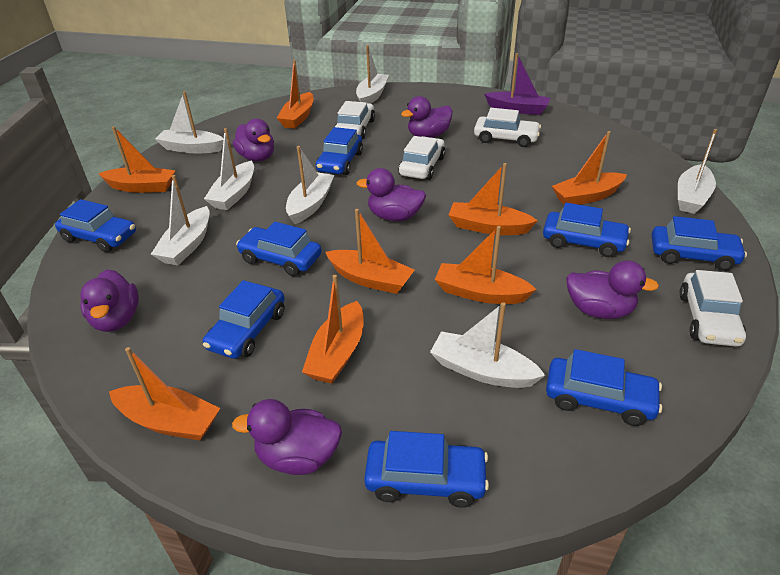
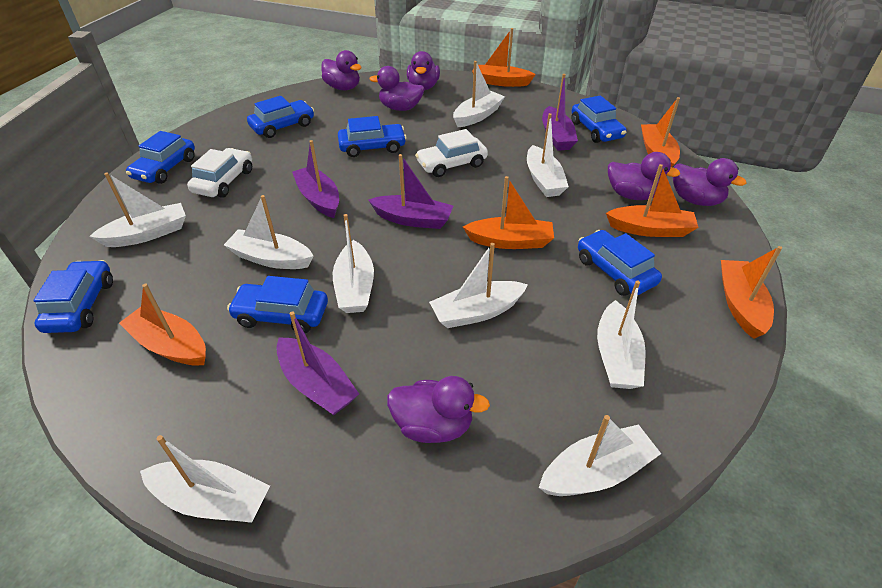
blue car: 8 -> 7
orange boat: 8 -> 6
purple boat: 1 -> 4
white boat: 7 -> 9
white car: 4 -> 2

